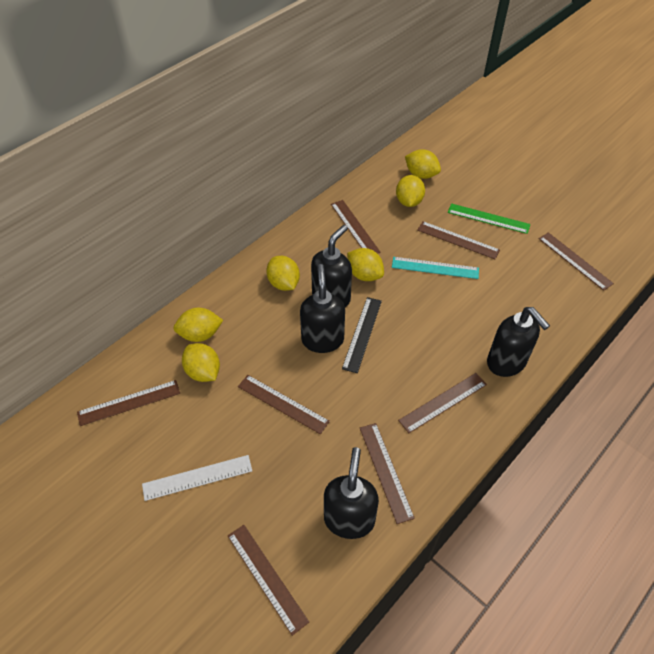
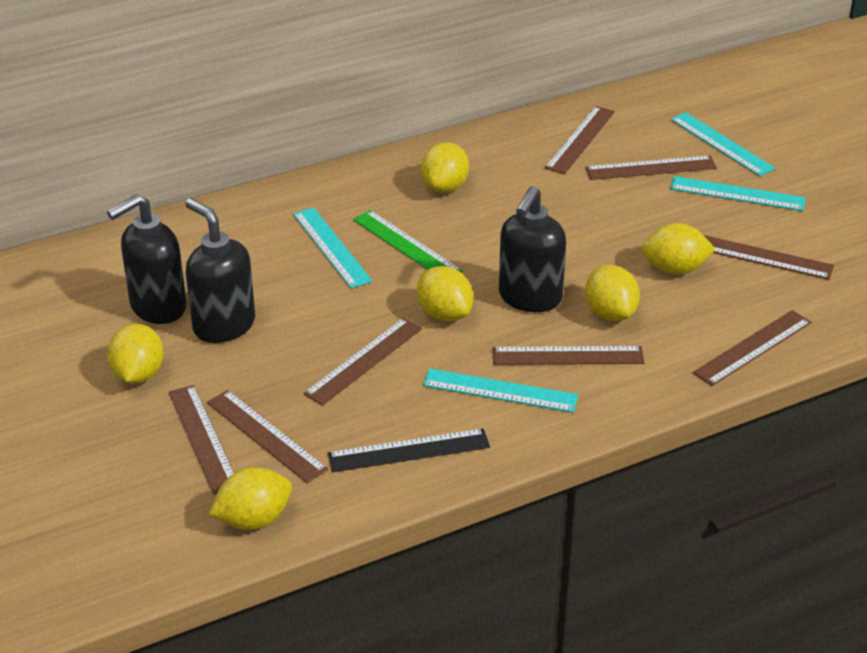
black soap dispenser: 4 -> 3
turquoise ruler: 1 -> 4
white ruler: 1 -> 0

